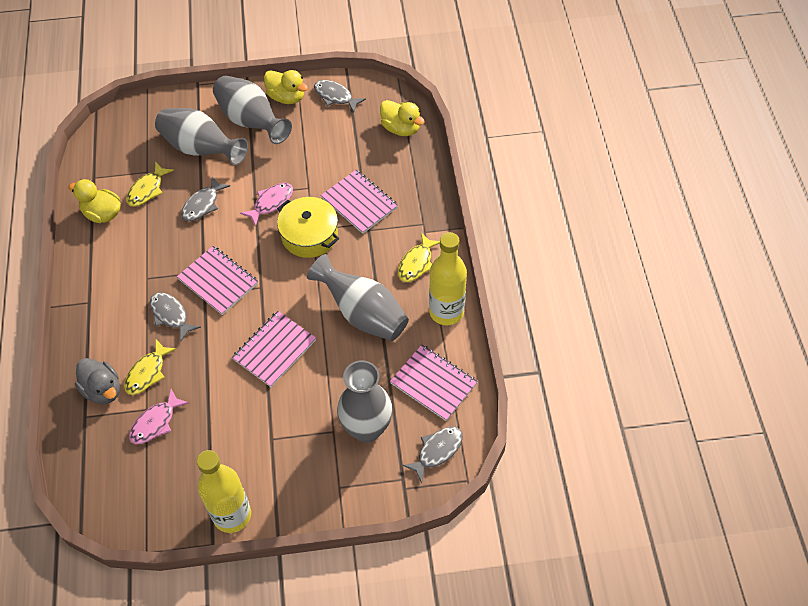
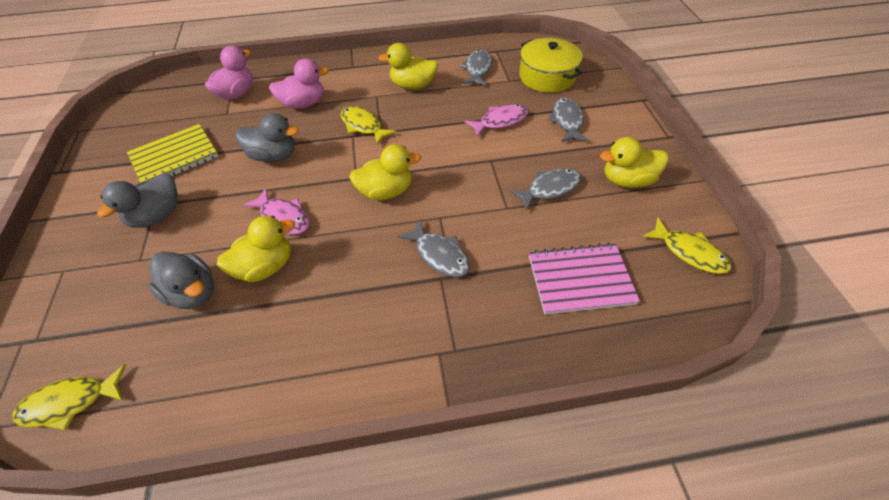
grey duck: 1 -> 3
grey vase: 4 -> 0
pink duck: 0 -> 2
pink notebook: 4 -> 1
yellow bottle: 2 -> 0
yellow duck: 3 -> 4
yellow notebook: 0 -> 1

